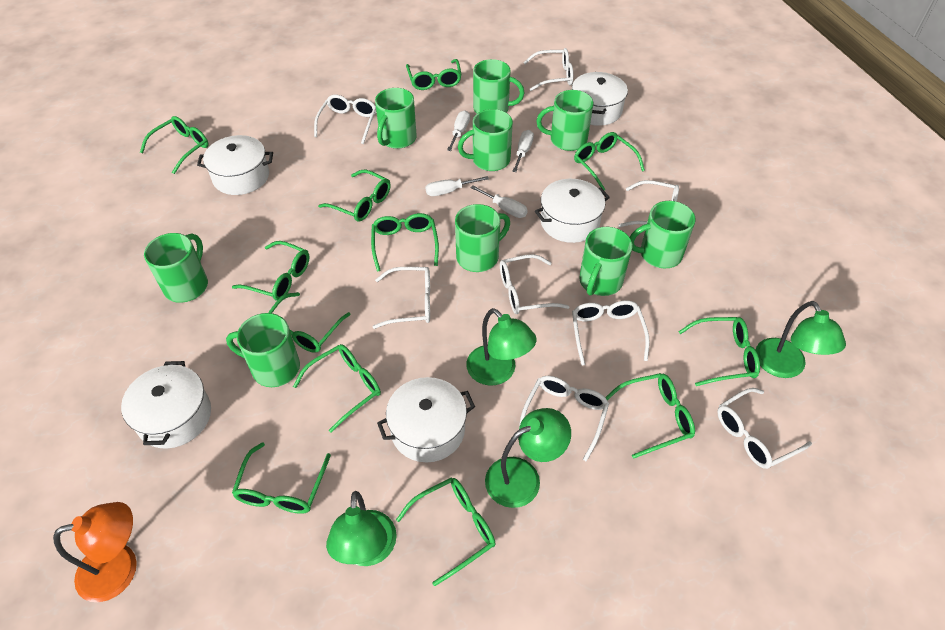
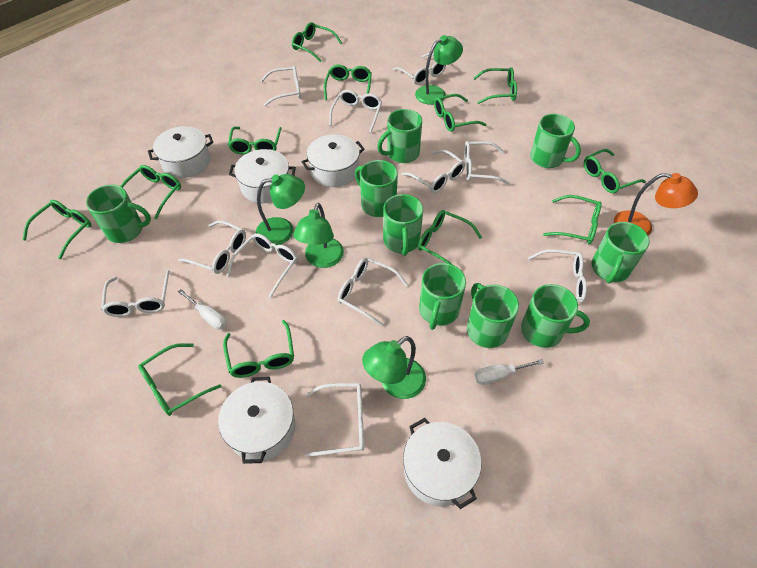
white glasses: 8 -> 11
white screwdriver: 4 -> 2

